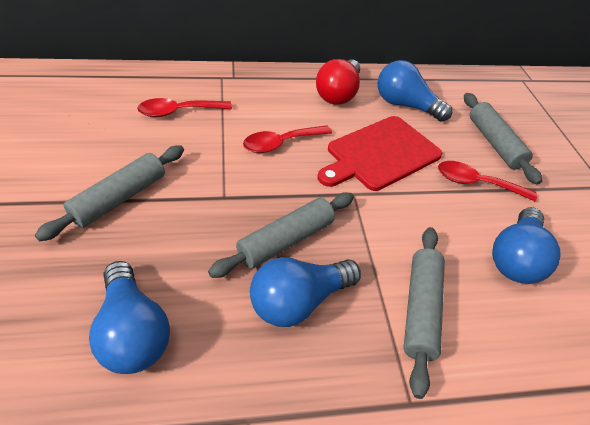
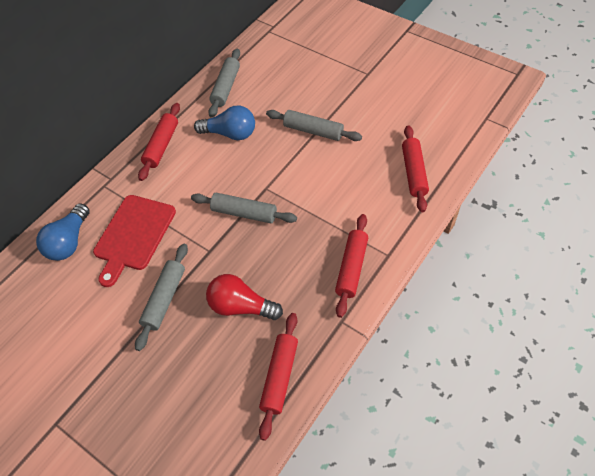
blue light bulb: 4 -> 2
red rolling pin: 0 -> 4
red spoon: 3 -> 0

